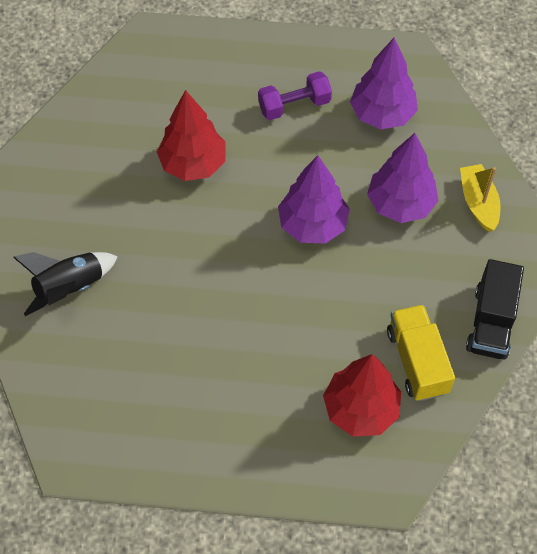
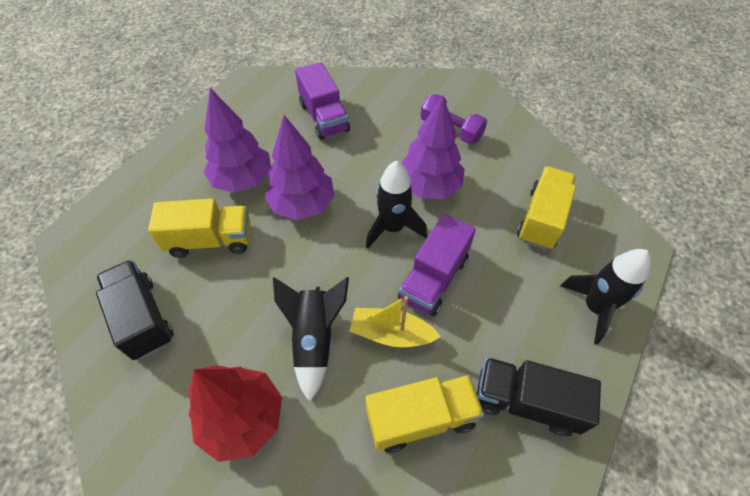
black rocket: 1 -> 3
black truck: 1 -> 2
purple truck: 0 -> 2
red tree: 2 -> 1
yellow truck: 1 -> 3

